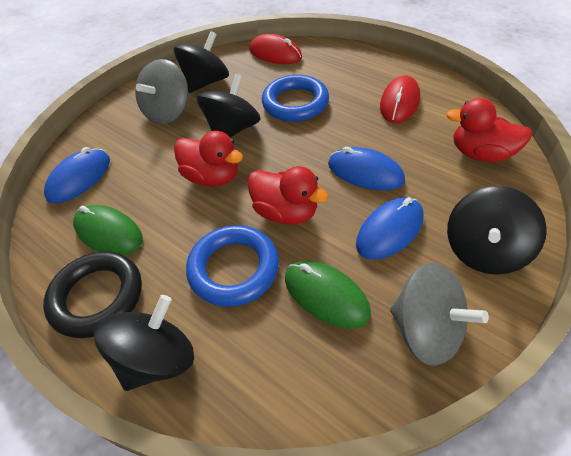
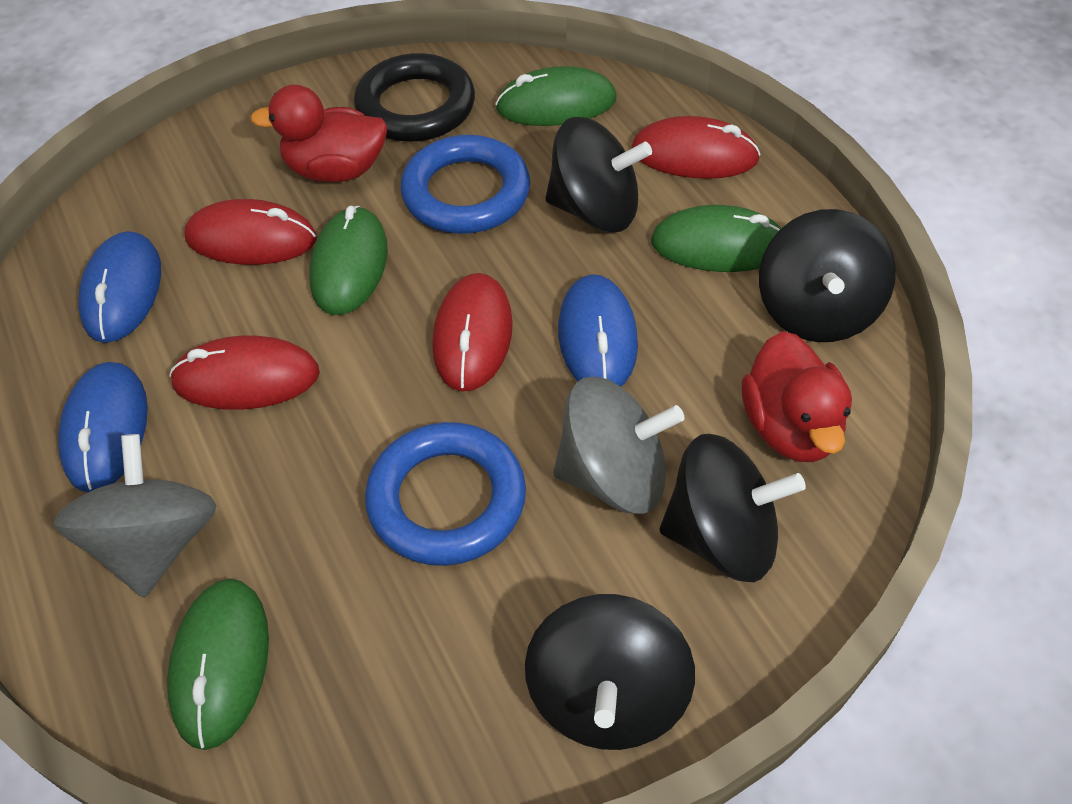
green mouse: 2 -> 4
red duck: 3 -> 2
red mouse: 2 -> 4

